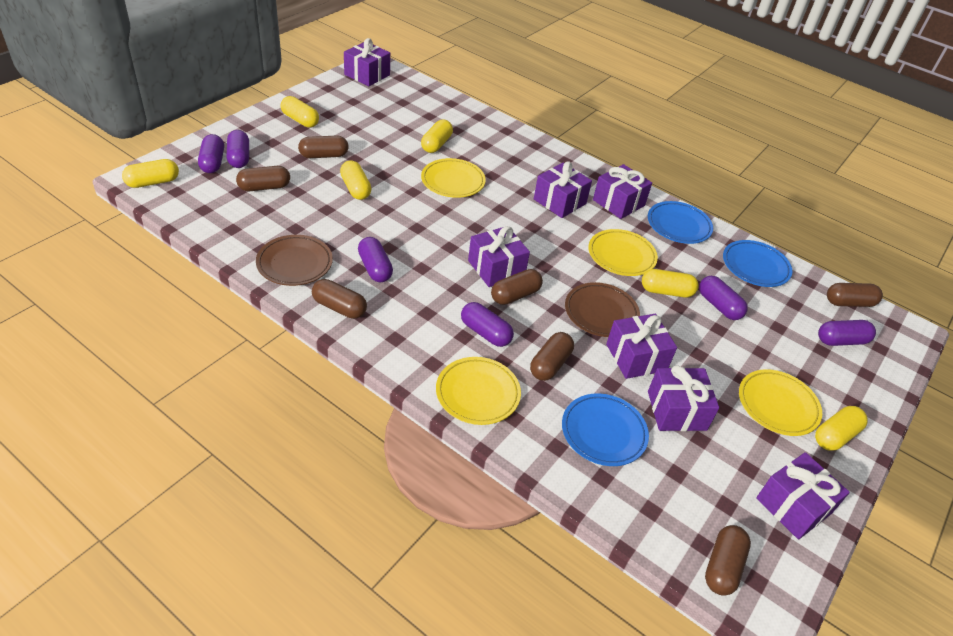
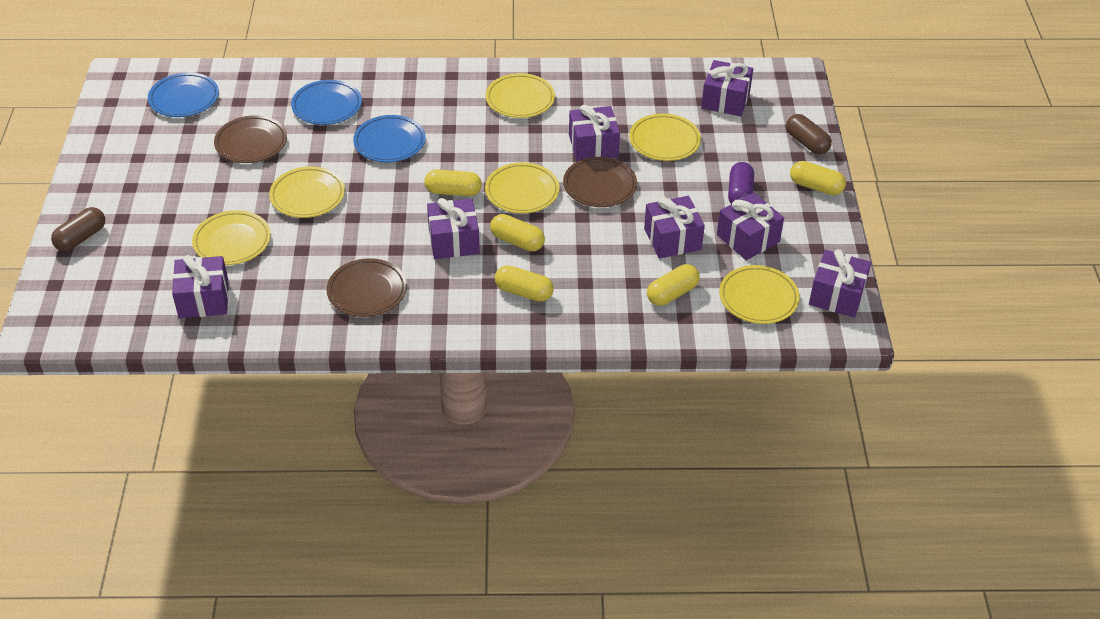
brown capsule: 7 -> 2
brown plate: 2 -> 3
purple capsule: 6 -> 1
yellow capsule: 6 -> 5
yellow plate: 4 -> 6

